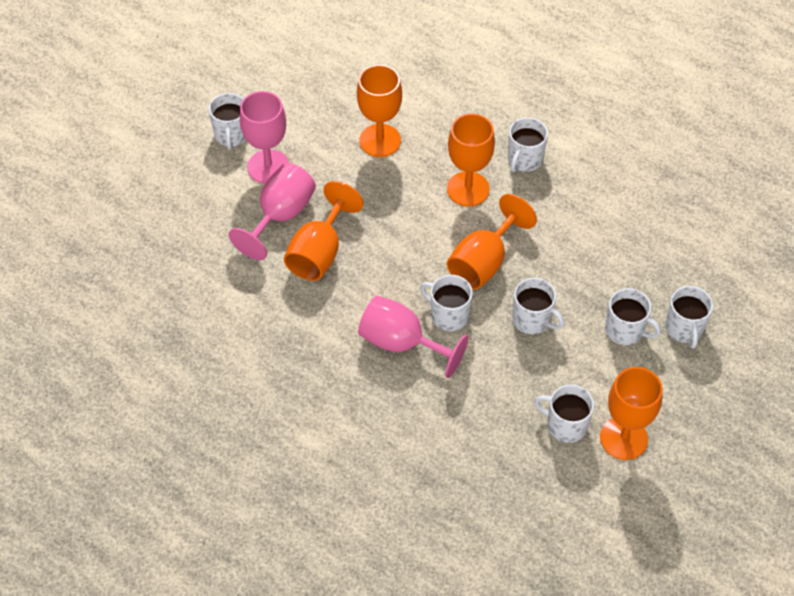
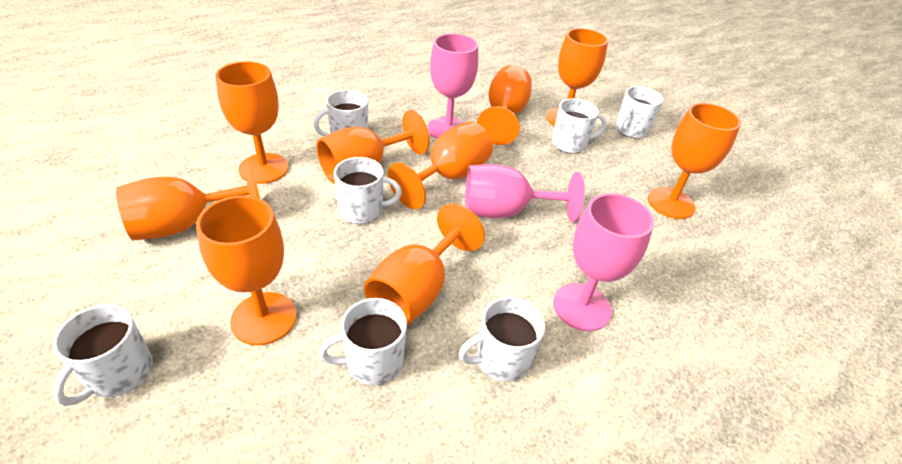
orange goblet: 5 -> 9

